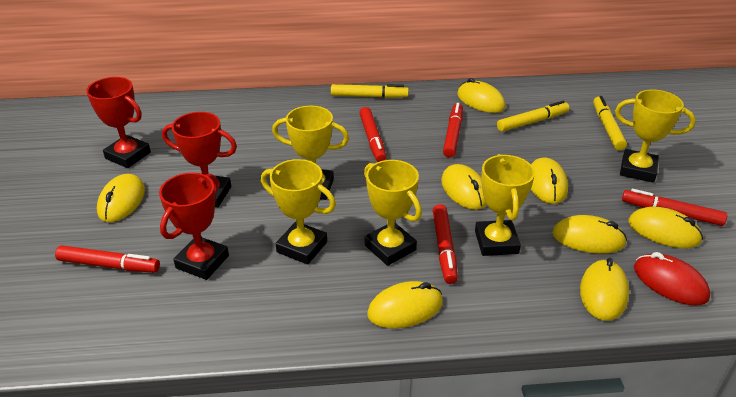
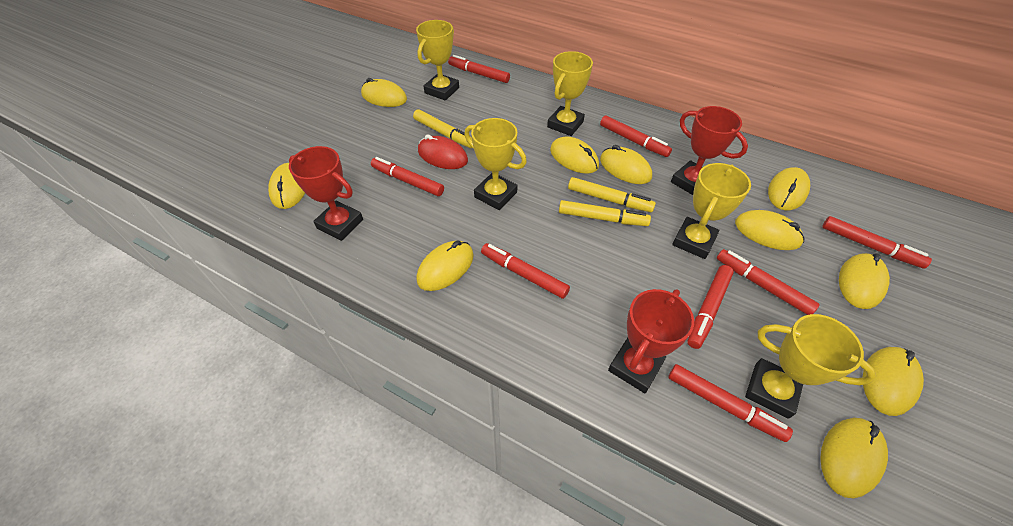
red marker: 5 -> 8
yellow mouse: 8 -> 10

